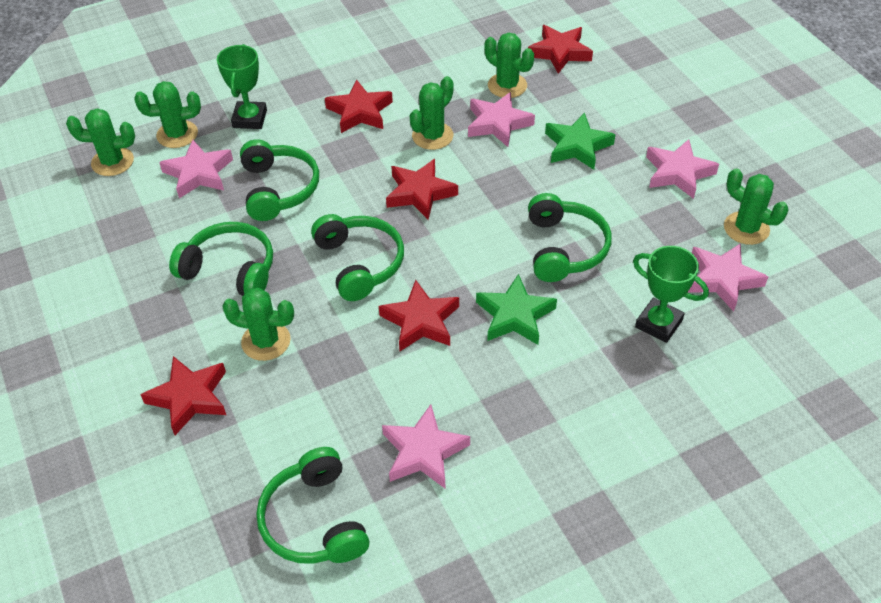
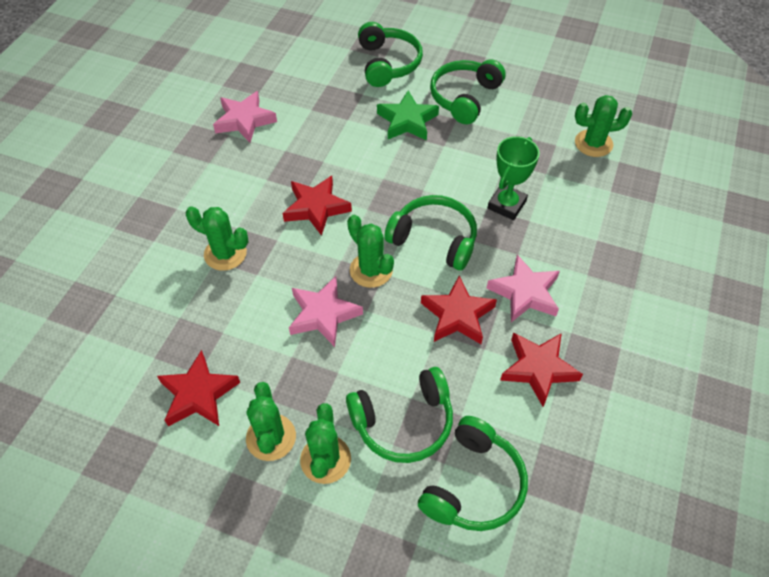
green cactus: 6 -> 5
green star: 2 -> 1
green trophy: 2 -> 1
pink star: 5 -> 3
red star: 5 -> 4

